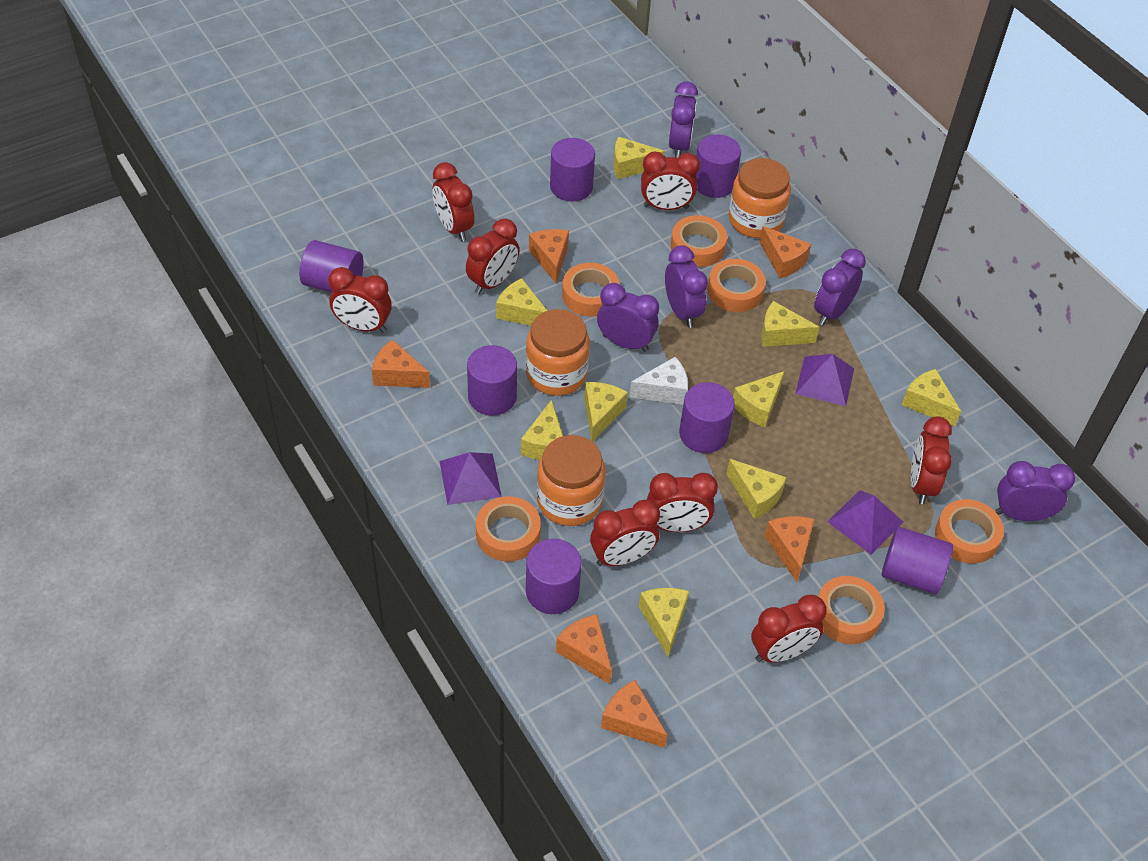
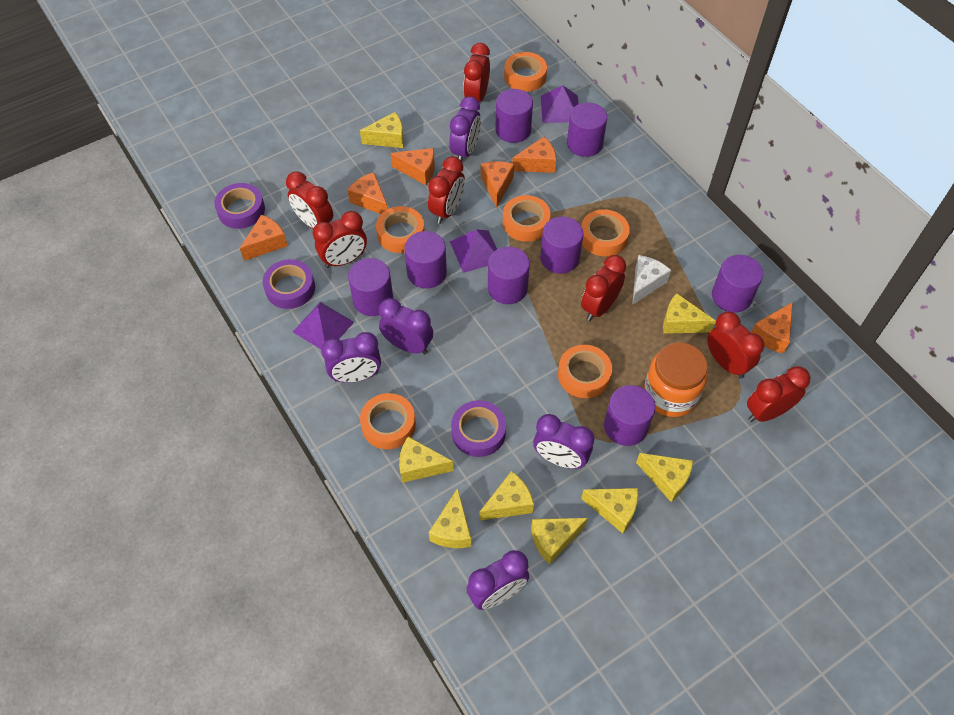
orange jar: 3 -> 1
purple cylinder: 7 -> 8
purple tape: 0 -> 3
red clock: 8 -> 7
yellow cheese: 9 -> 8

